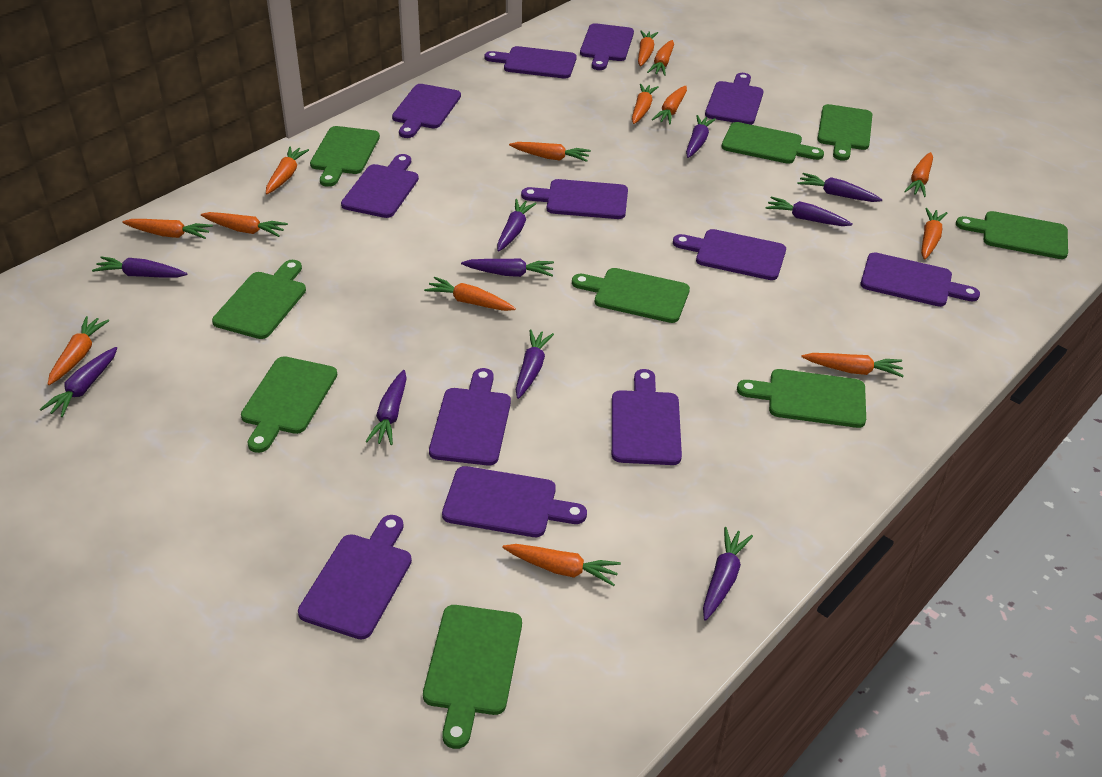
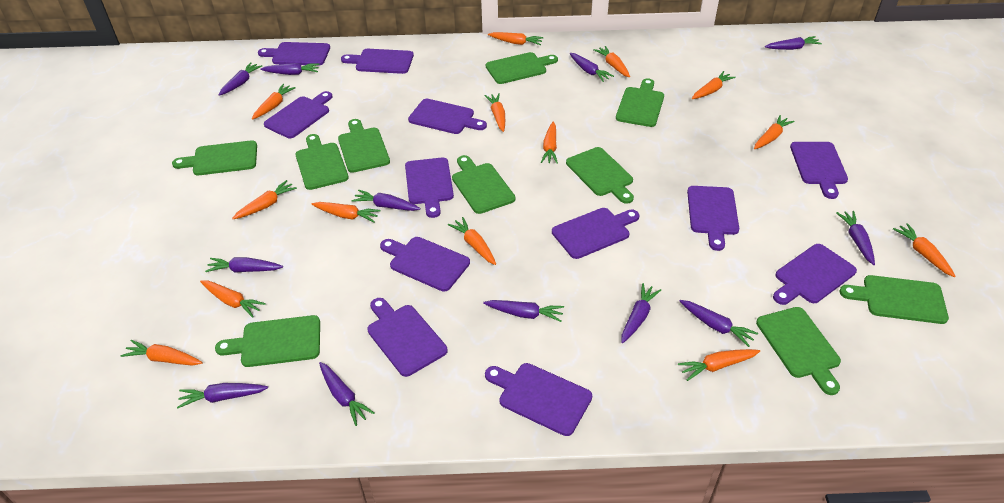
green cutting board: 9 -> 10
purple carrot: 10 -> 12

